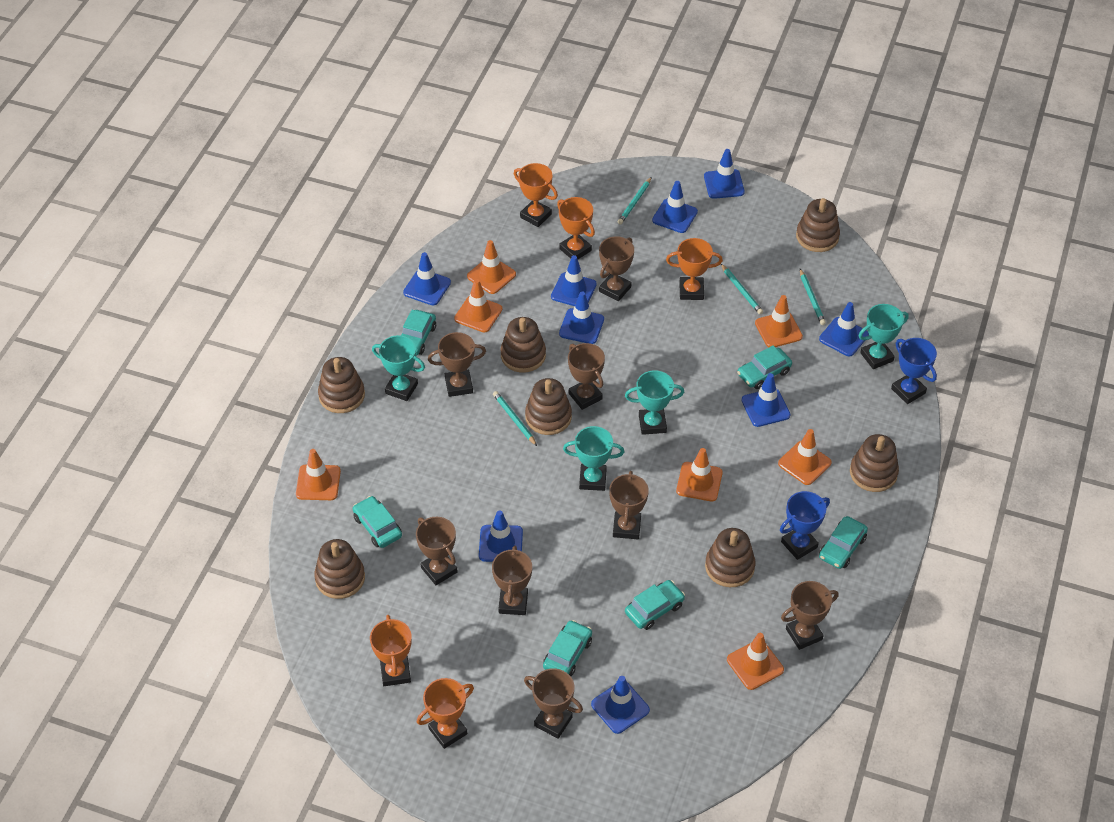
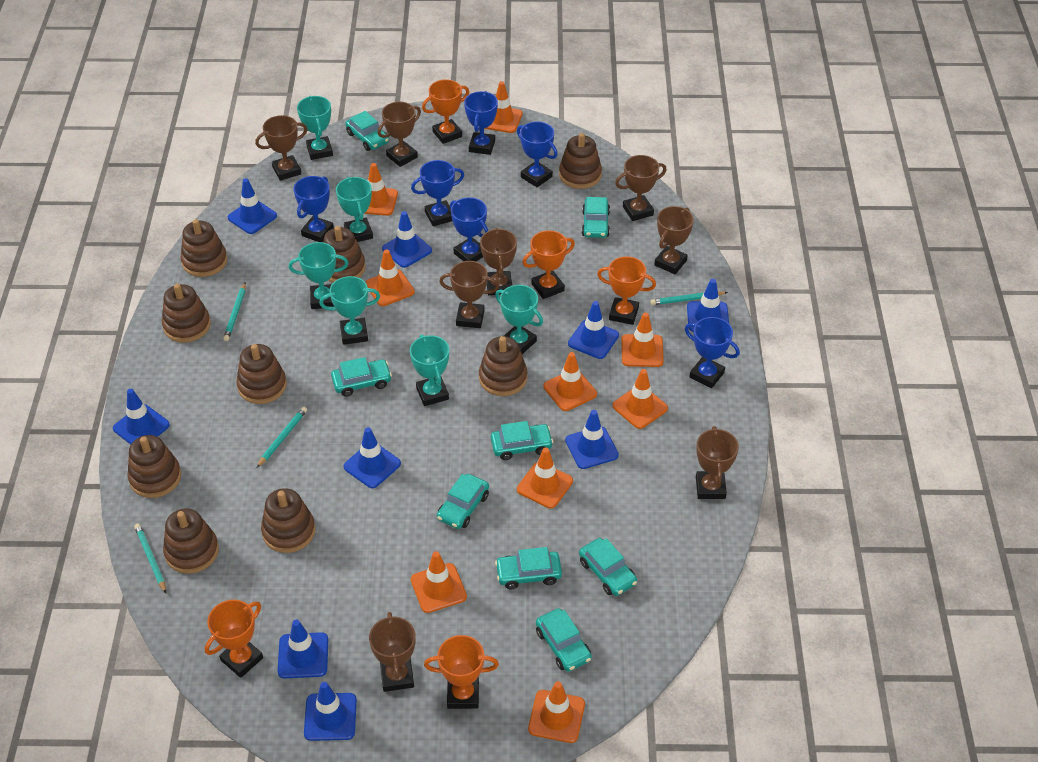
blue trophy: 2 -> 6
brown stacking toy: 7 -> 9
orange traffic cone: 7 -> 9
turquoise car: 6 -> 8
turquoise trophy: 4 -> 6

